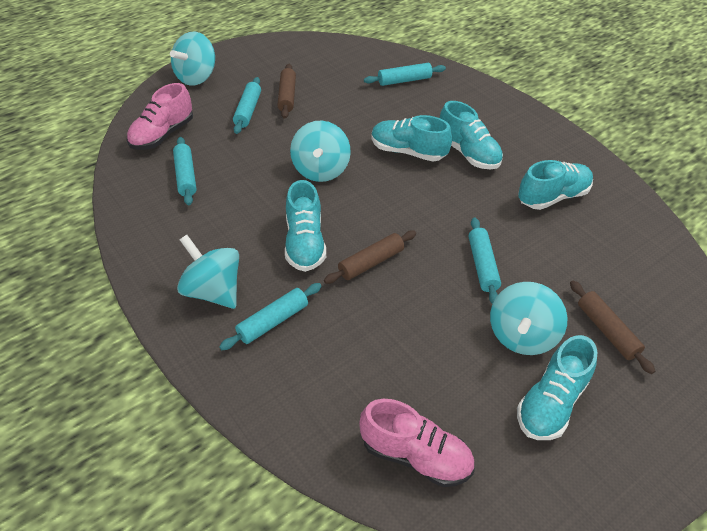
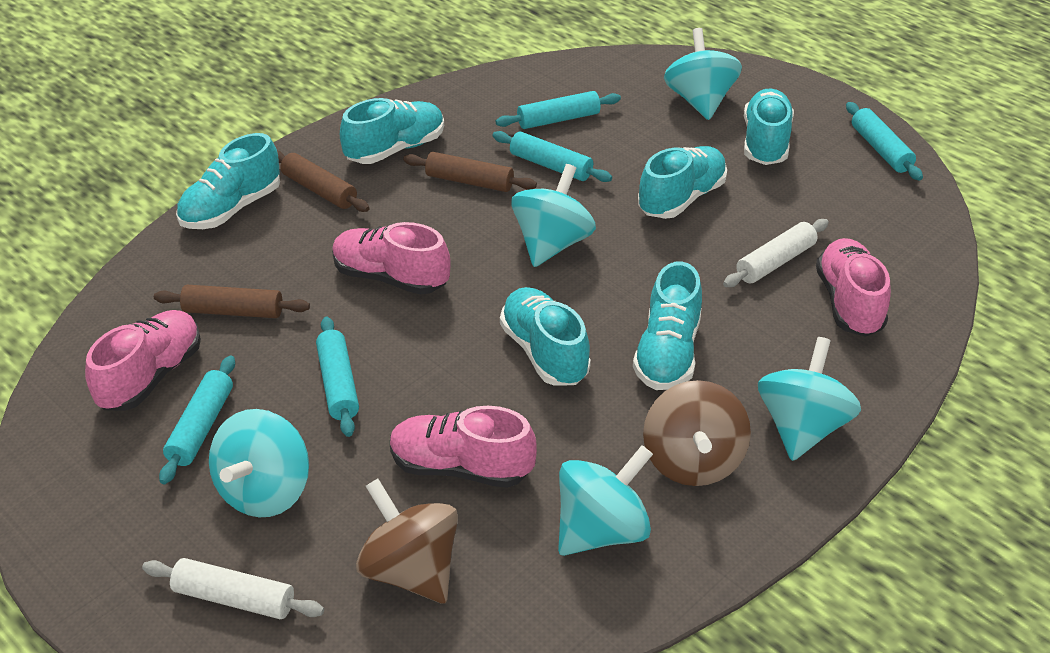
brown spinning top: 0 -> 2
pink shoe: 2 -> 4
turquoise shoe: 5 -> 6
turquoise spinning top: 4 -> 5
white rolling pin: 0 -> 2

